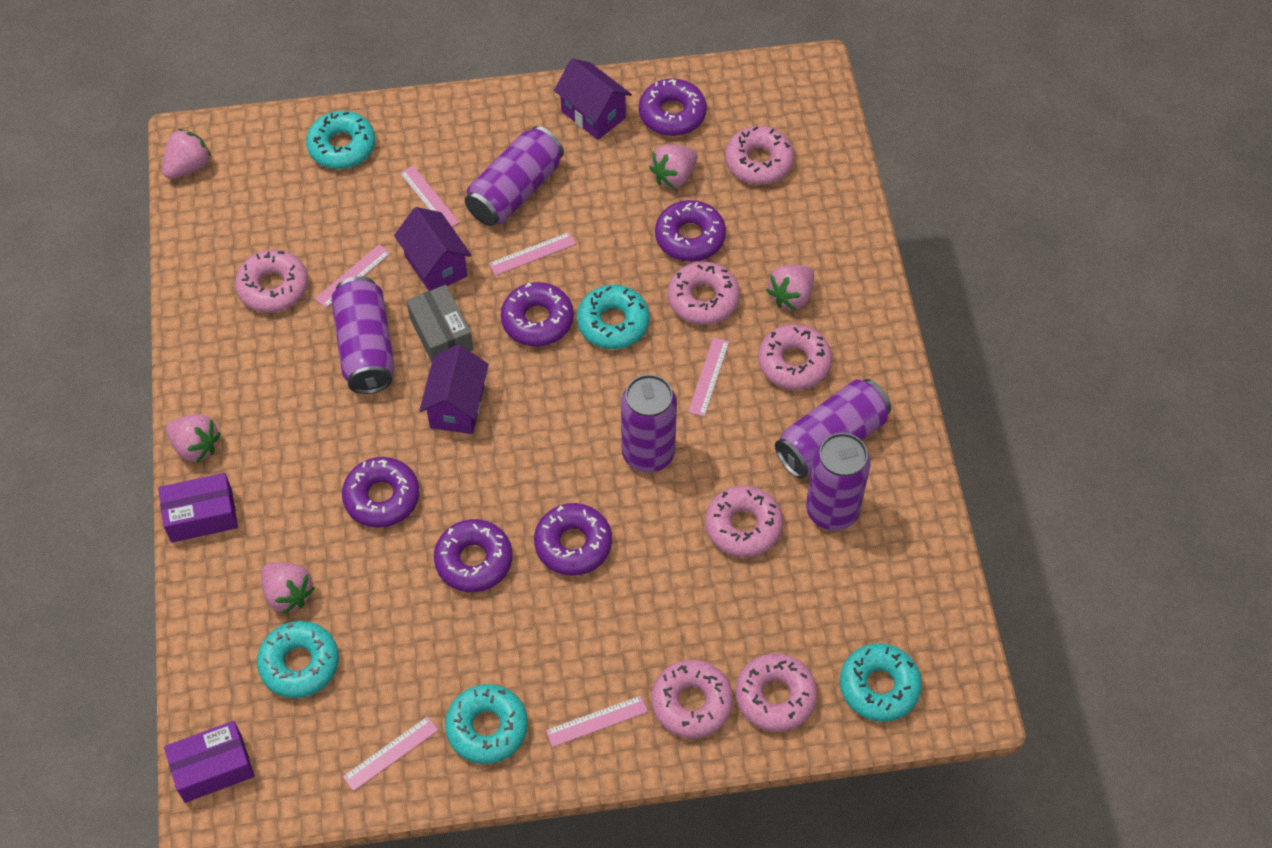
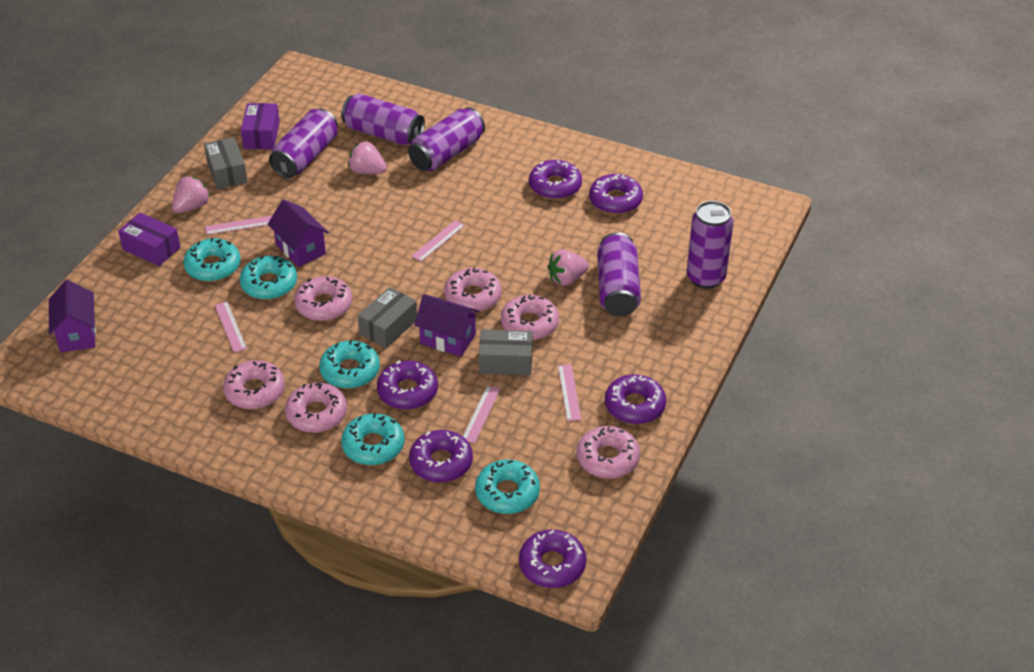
grey box: 1 -> 3
pink donut: 7 -> 6
pink ruler: 6 -> 5
pink strawberry: 5 -> 3

